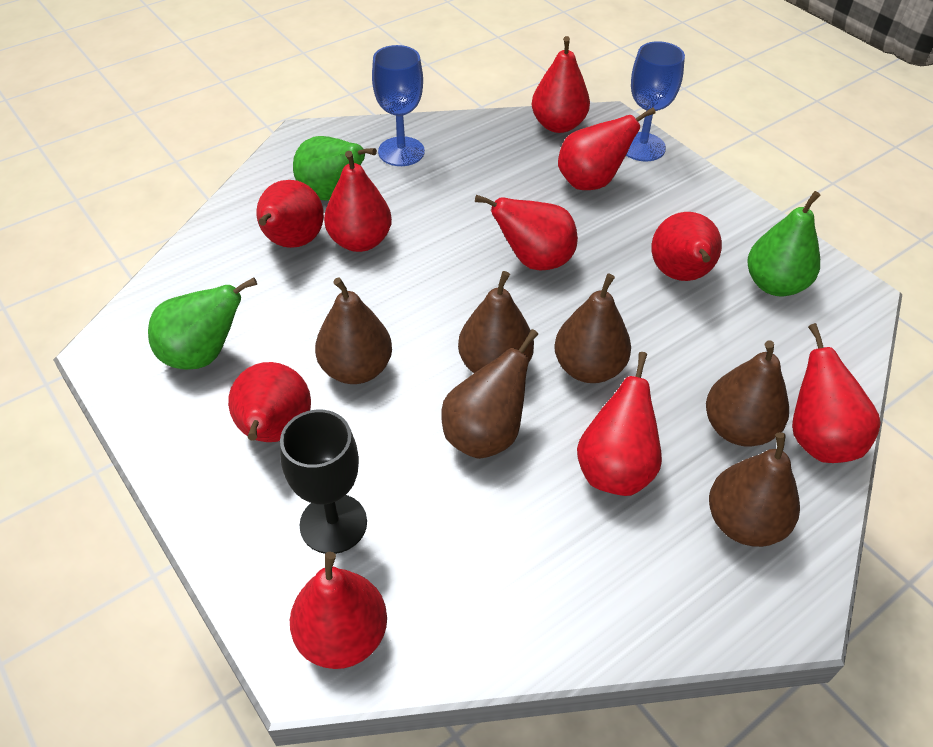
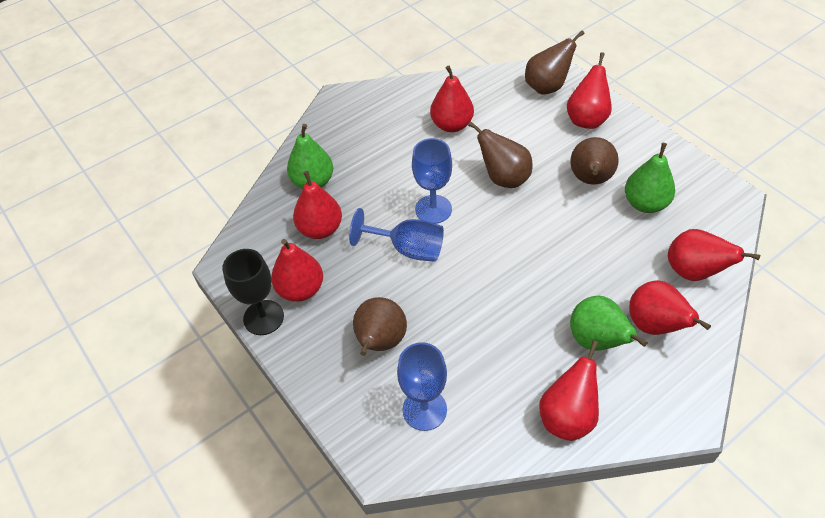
blue goblet: 2 -> 3
brown pear: 6 -> 4
red pear: 10 -> 7

